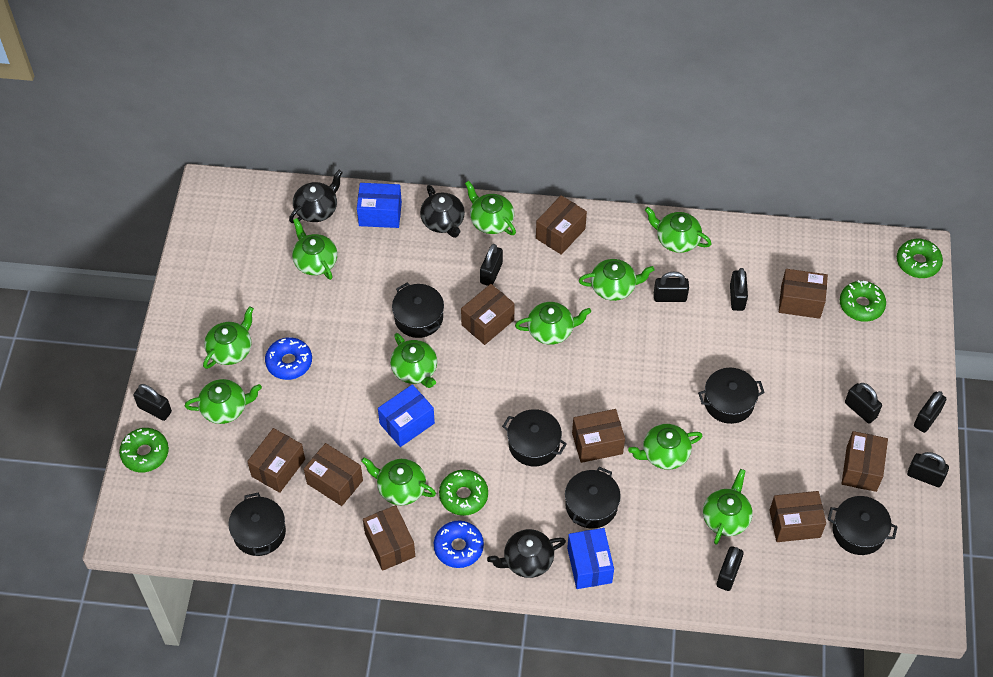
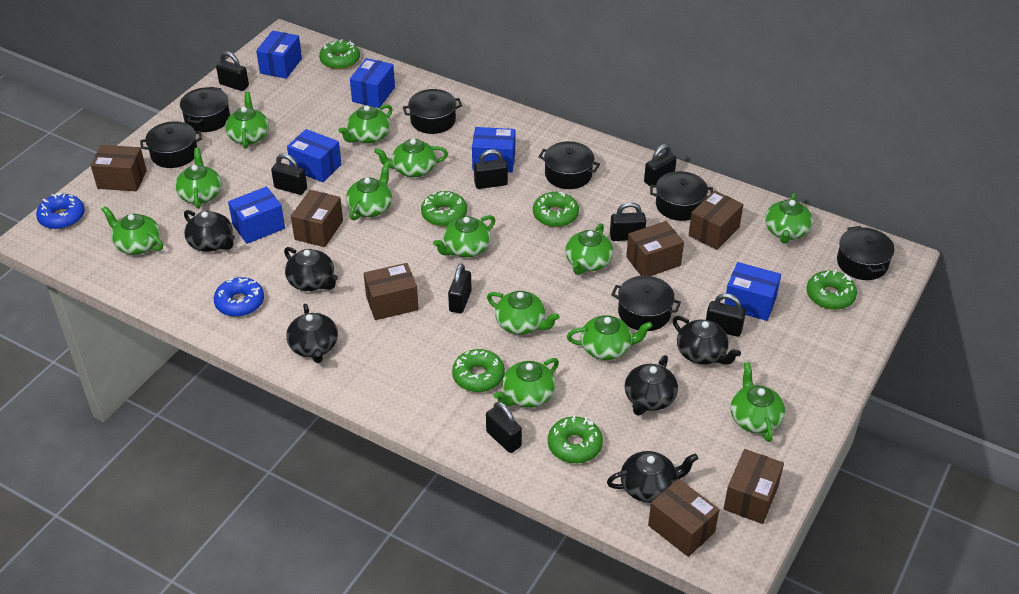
black pot: 6 -> 7
black teapot: 3 -> 6
blue box: 3 -> 6
brown box: 9 -> 7
green donut: 4 -> 6
green teapot: 11 -> 13

